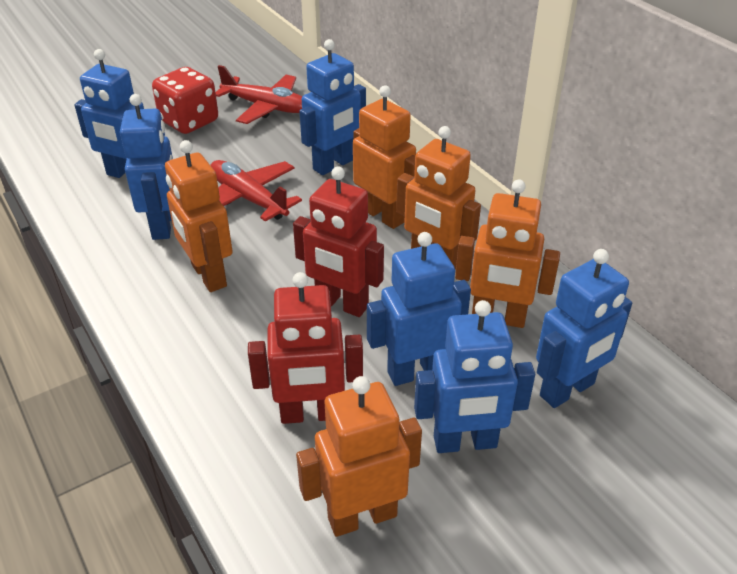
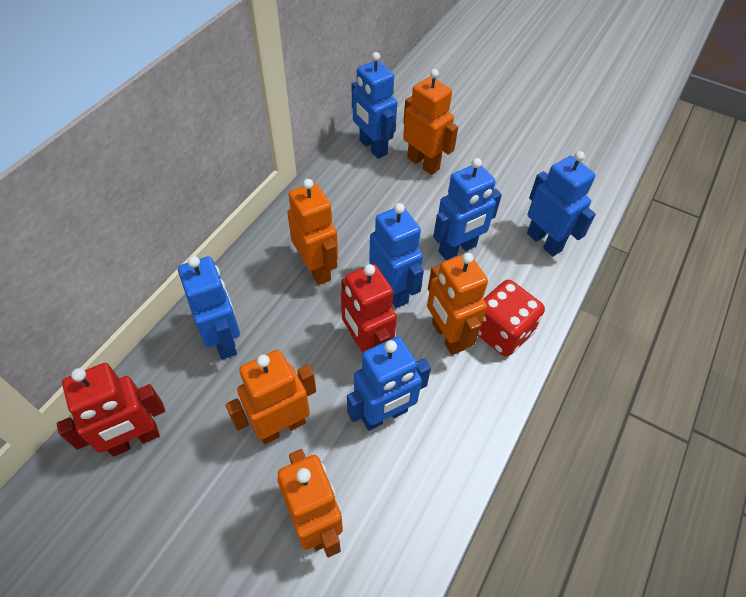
red plane: 2 -> 0

